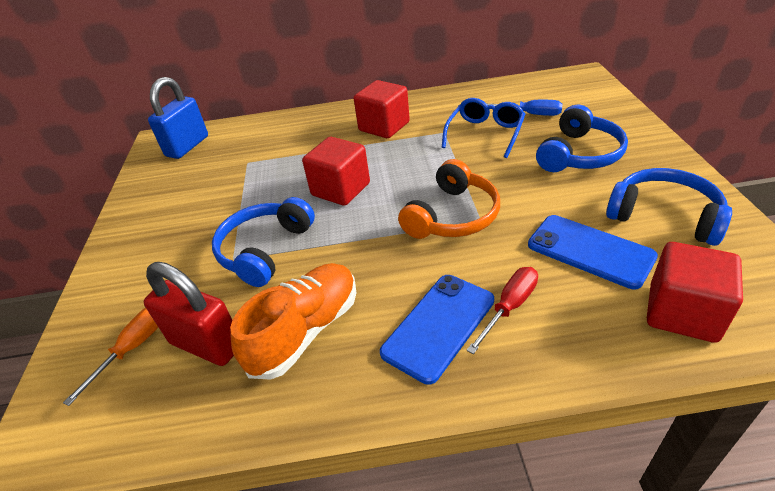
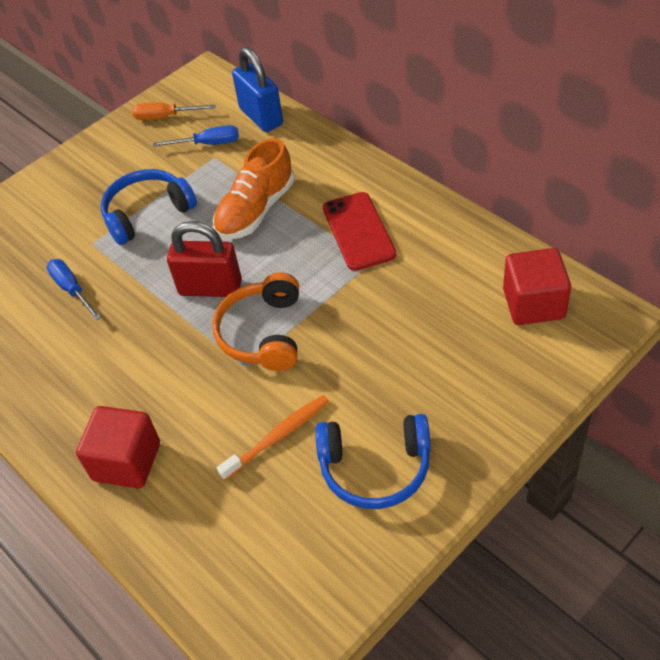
blue glasses: 1 -> 0
blue headphones: 3 -> 2
blue phone: 2 -> 0
blue screwdriver: 1 -> 2
orange toothbrush: 0 -> 1
red cube: 3 -> 2
red phone: 0 -> 1
red screwdriver: 1 -> 0

